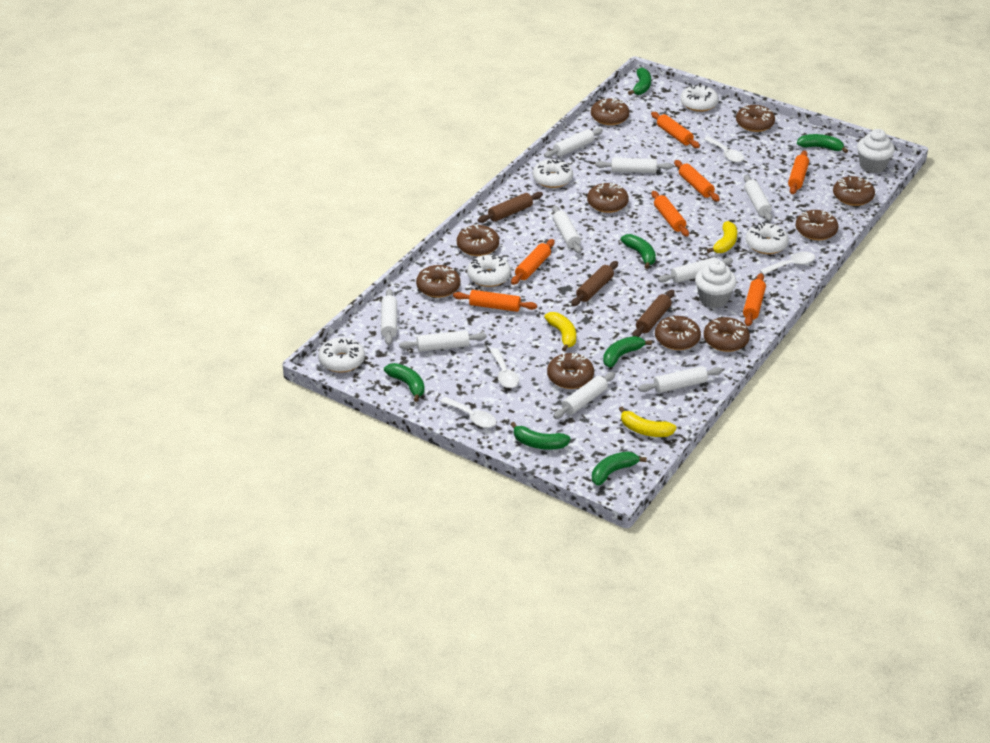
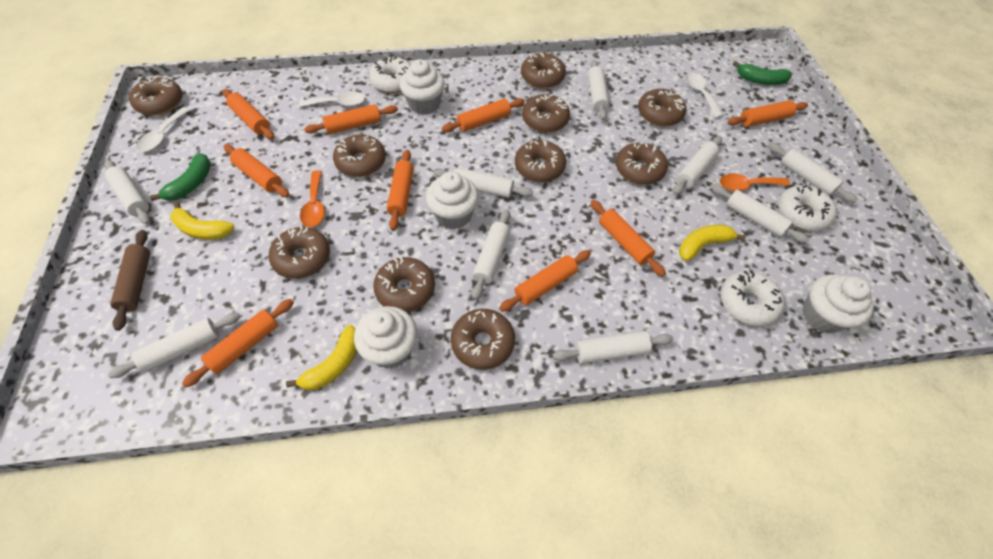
brown rolling pin: 3 -> 1
green banana: 7 -> 2
orange rolling pin: 7 -> 9
orange spoon: 0 -> 2
white cupcake: 2 -> 4
white donut: 5 -> 3
white spoon: 4 -> 3

